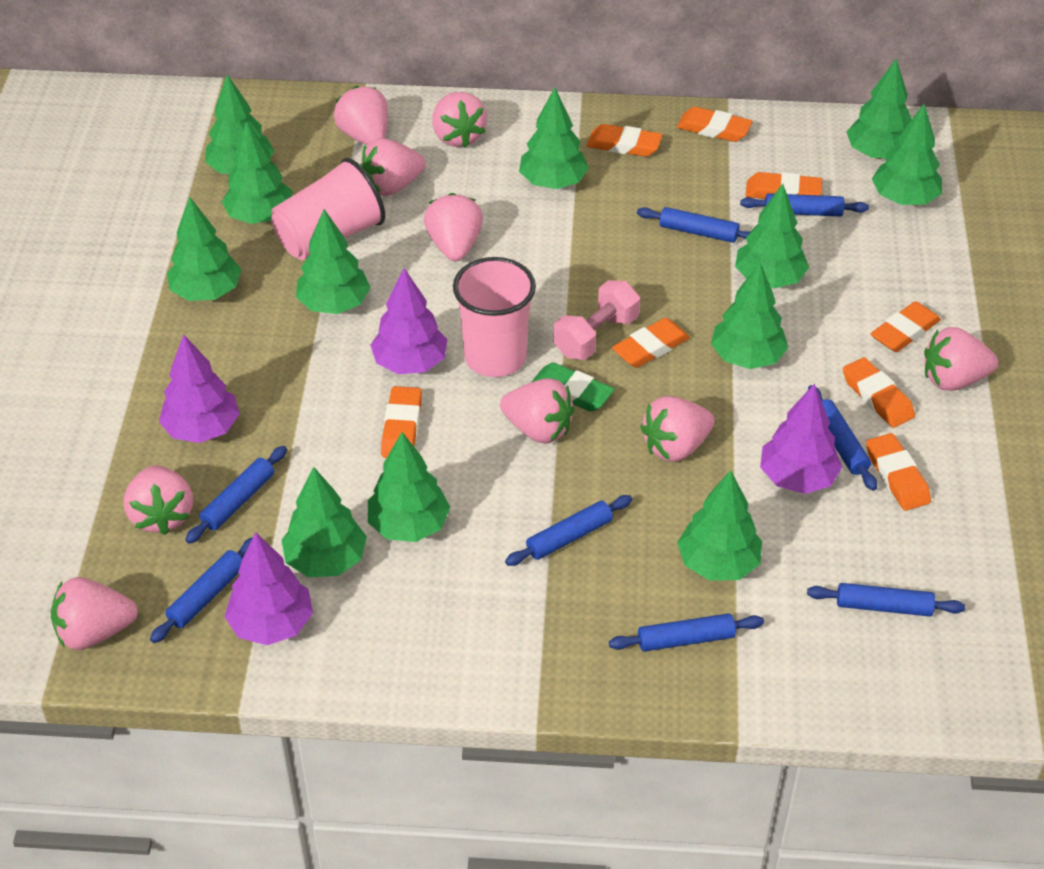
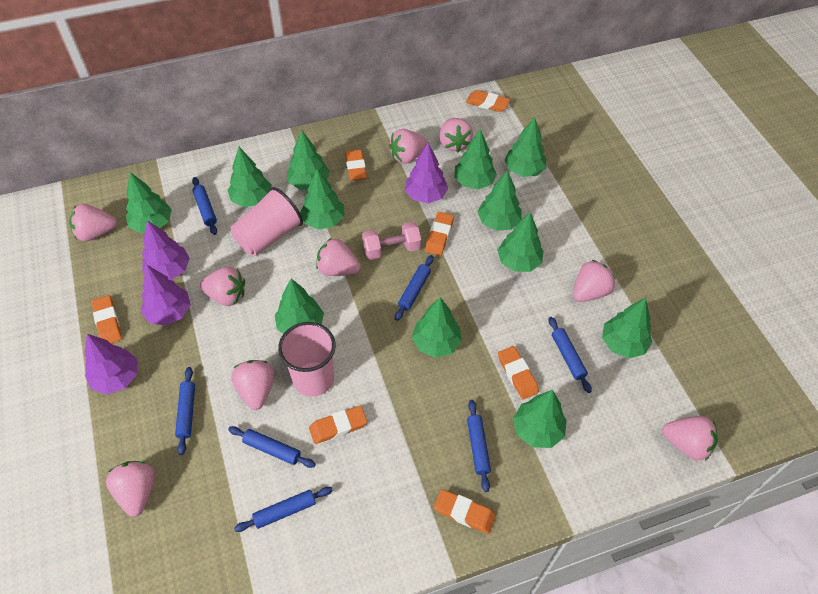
blue rolling pin: 8 -> 7
green eraser: 1 -> 0
orange eraser: 8 -> 7

